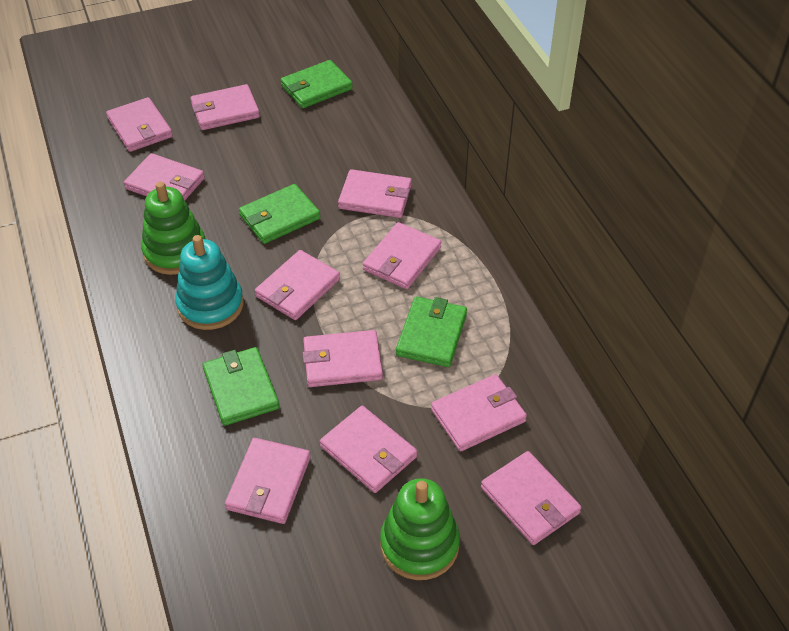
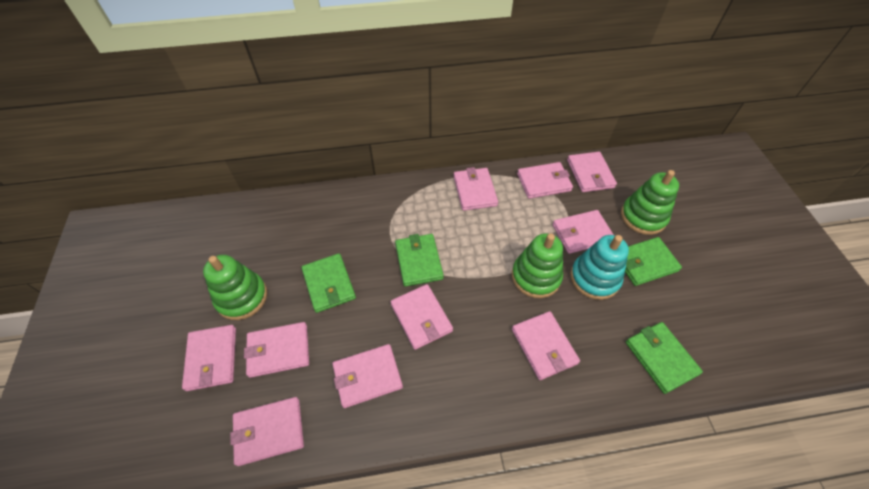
green stacking toy: 2 -> 3
pink wallet: 11 -> 10

